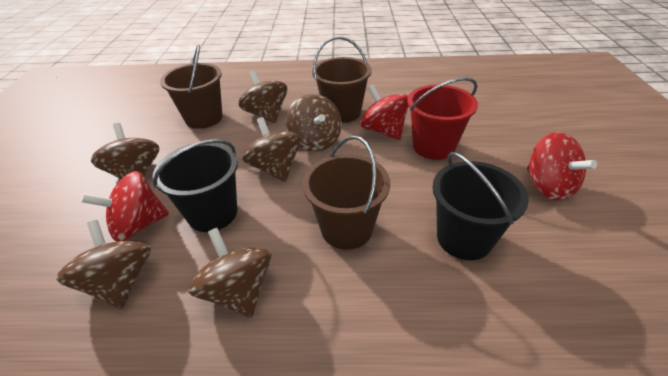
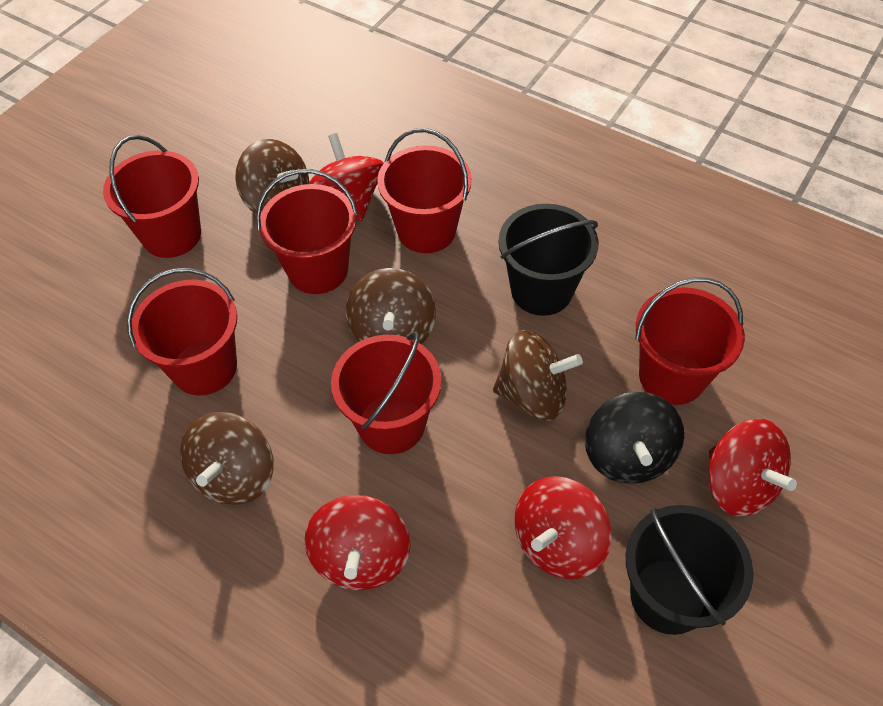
black spinning top: 0 -> 1
brown bucket: 3 -> 0
brown spinning top: 6 -> 4
red bucket: 1 -> 6
red spinning top: 3 -> 4

